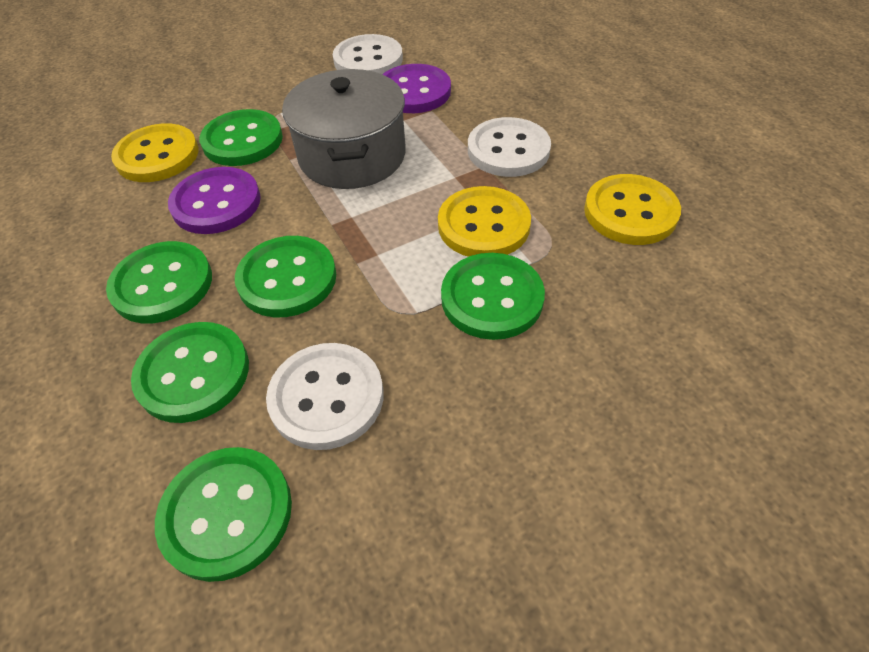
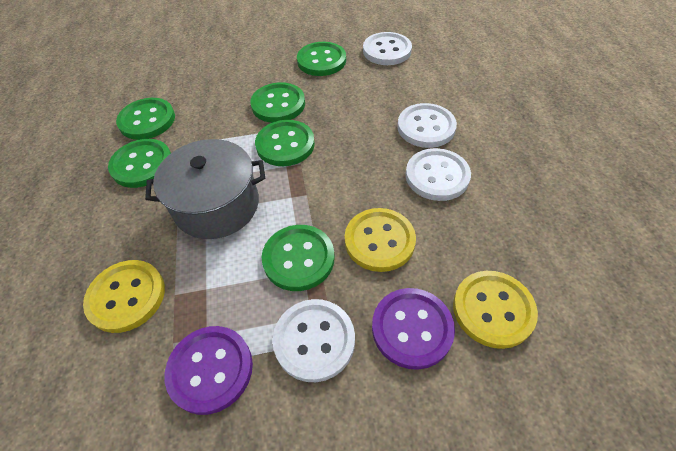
white button: 3 -> 4

